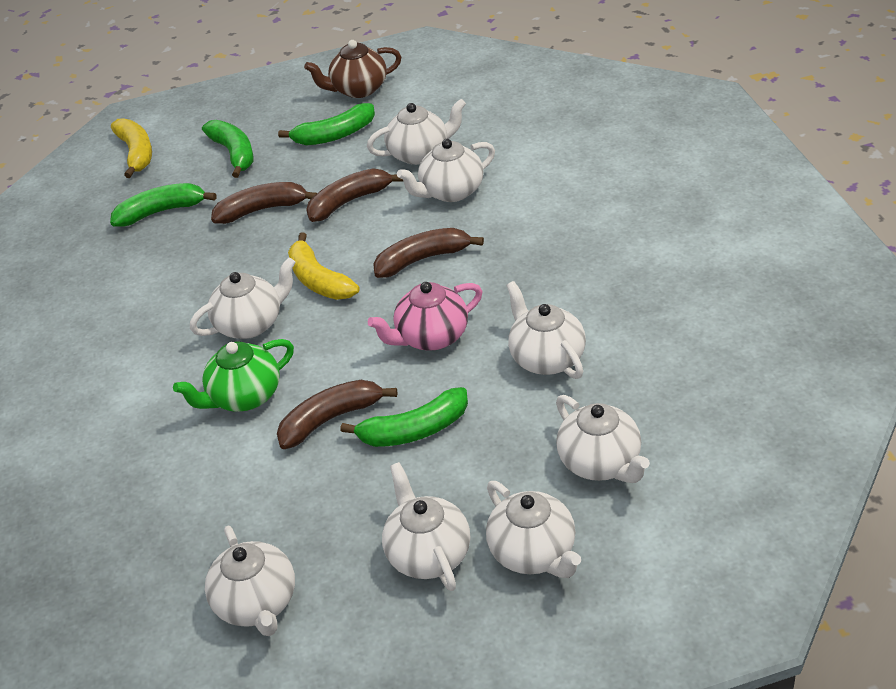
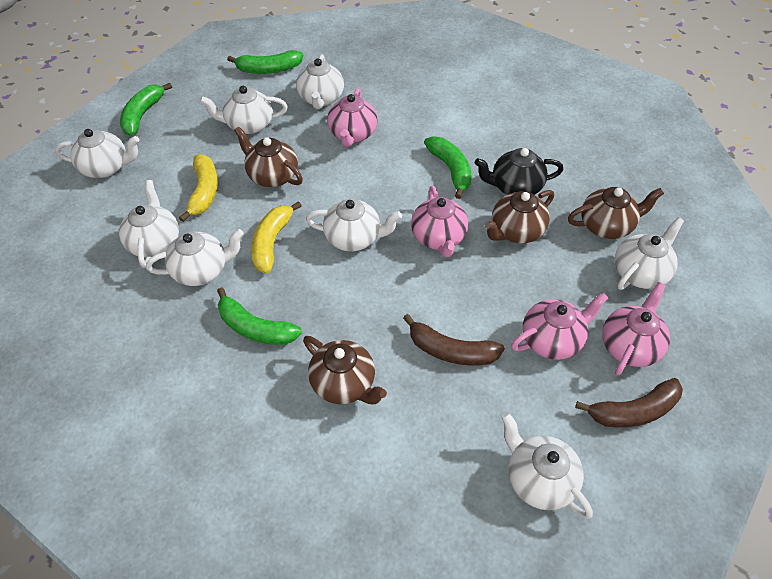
black teapot: 0 -> 1
brown banana: 4 -> 2
brown teapot: 1 -> 4
green teapot: 1 -> 0
pink teapot: 1 -> 4

